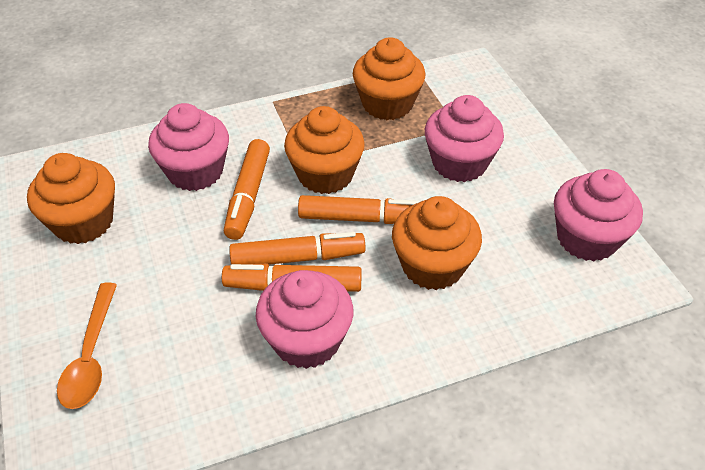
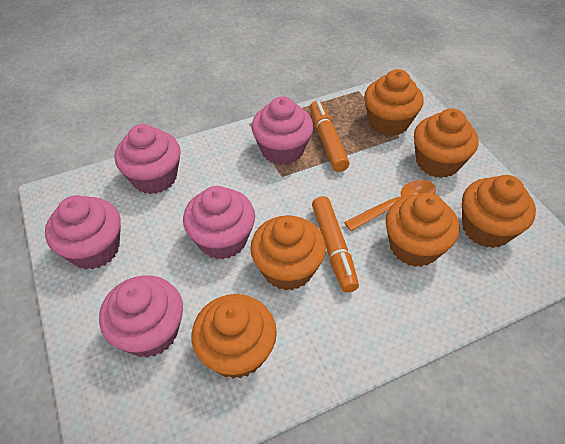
orange cupcake: 4 -> 6
orange marker: 4 -> 2
pink cupcake: 4 -> 5

